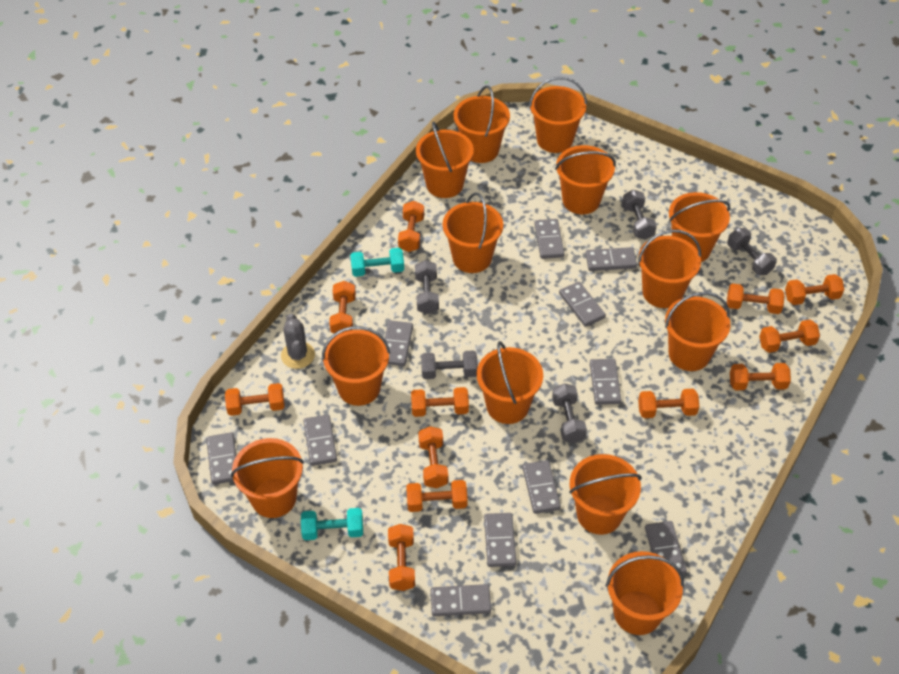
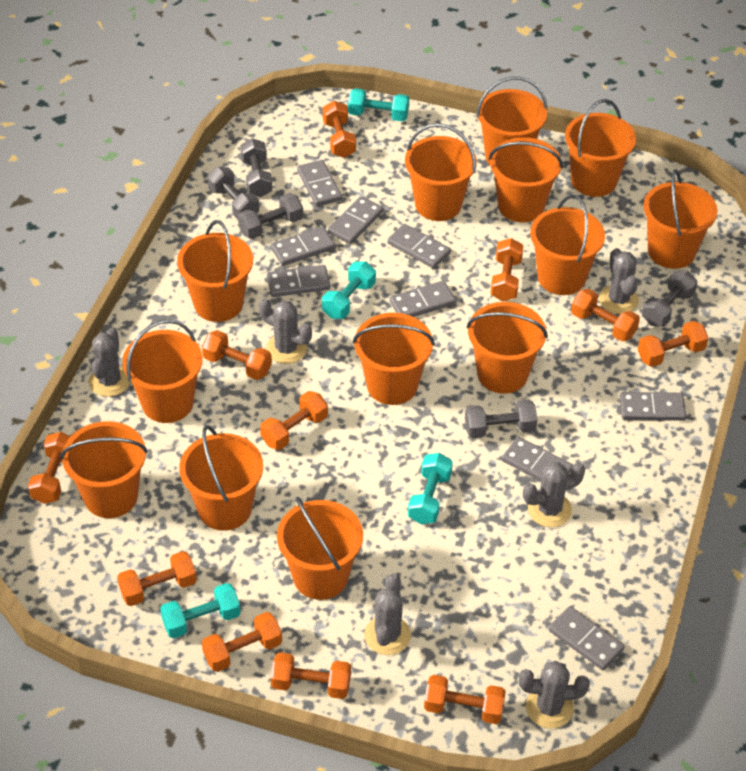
grey cactus: 1 -> 6
grey domino: 11 -> 9
orange dumbbell: 12 -> 11
turquoise dumbbell: 2 -> 4

